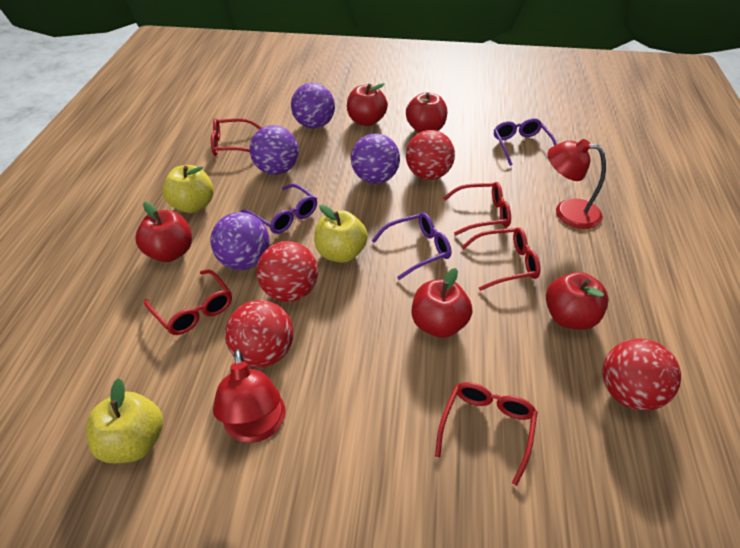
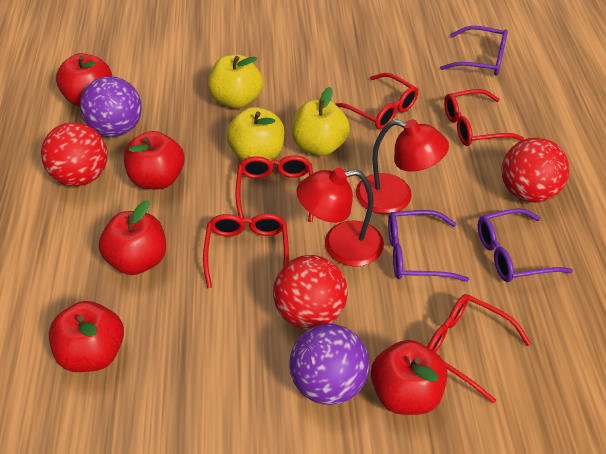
purple ball: 4 -> 2
red ball: 4 -> 3

